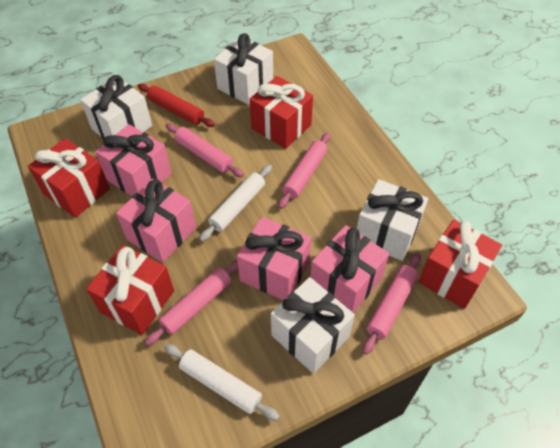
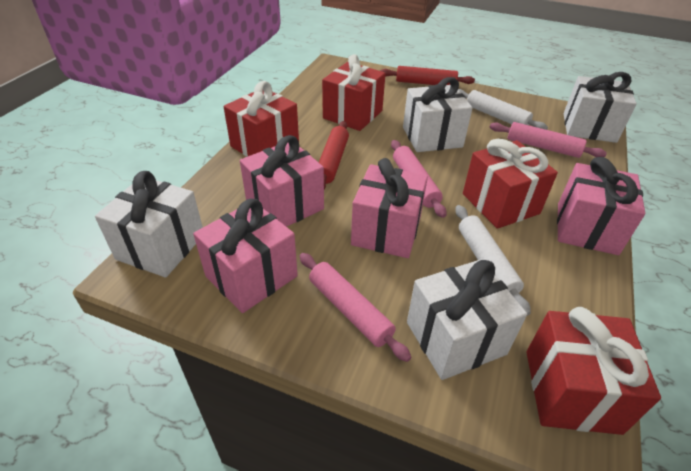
pink rolling pin: 4 -> 3
red rolling pin: 1 -> 2

